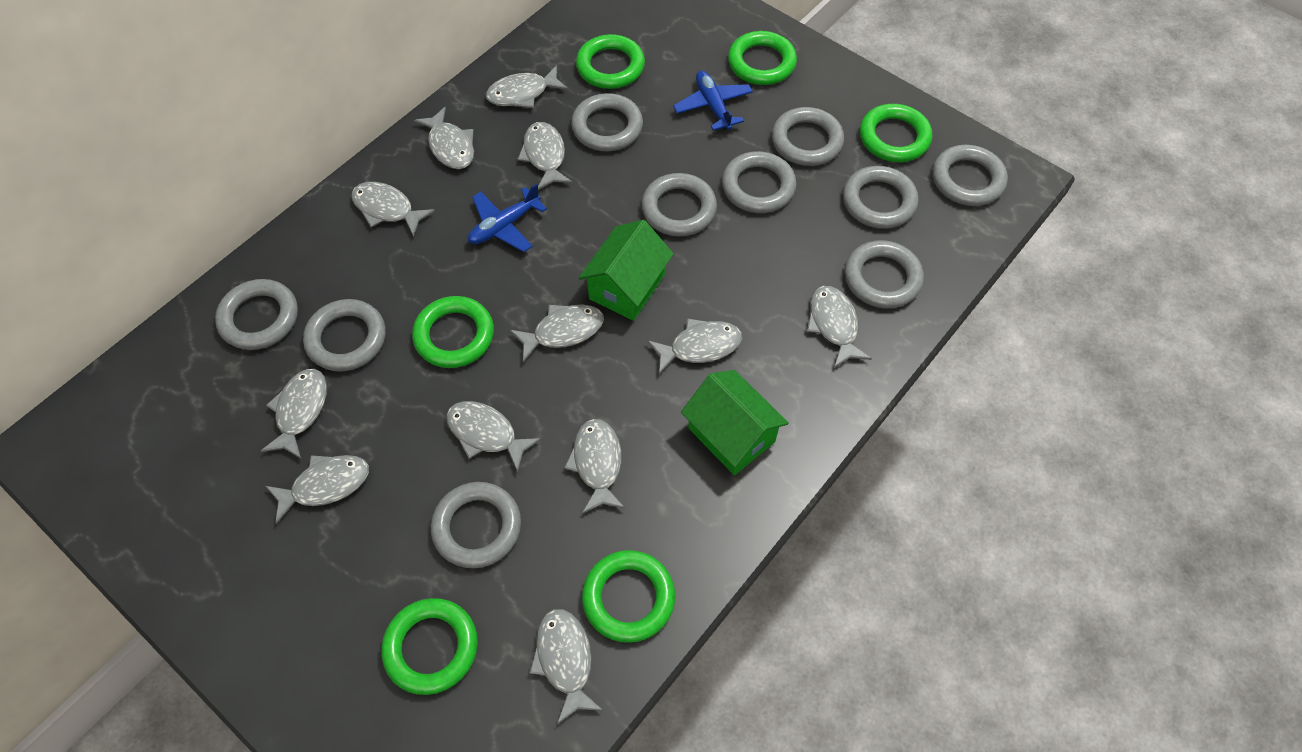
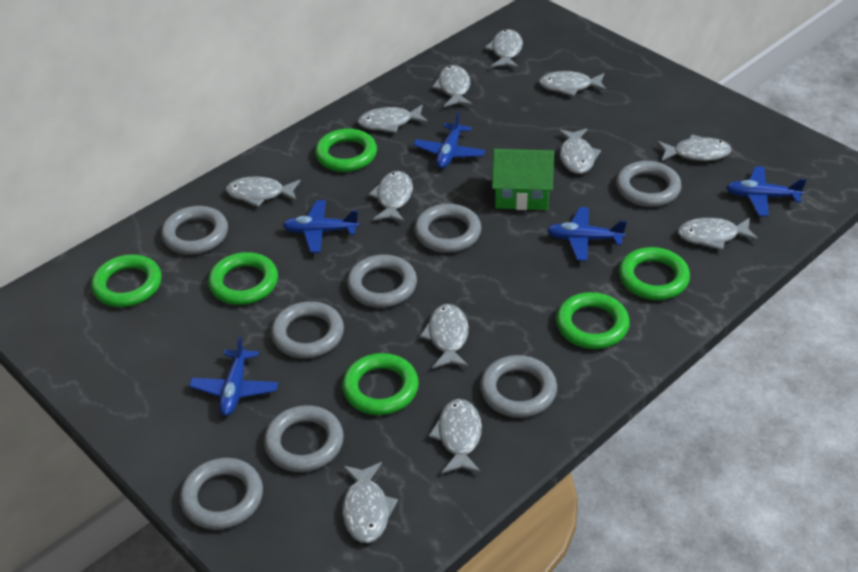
blue plane: 2 -> 5
green house: 2 -> 1
grey ring: 10 -> 8

